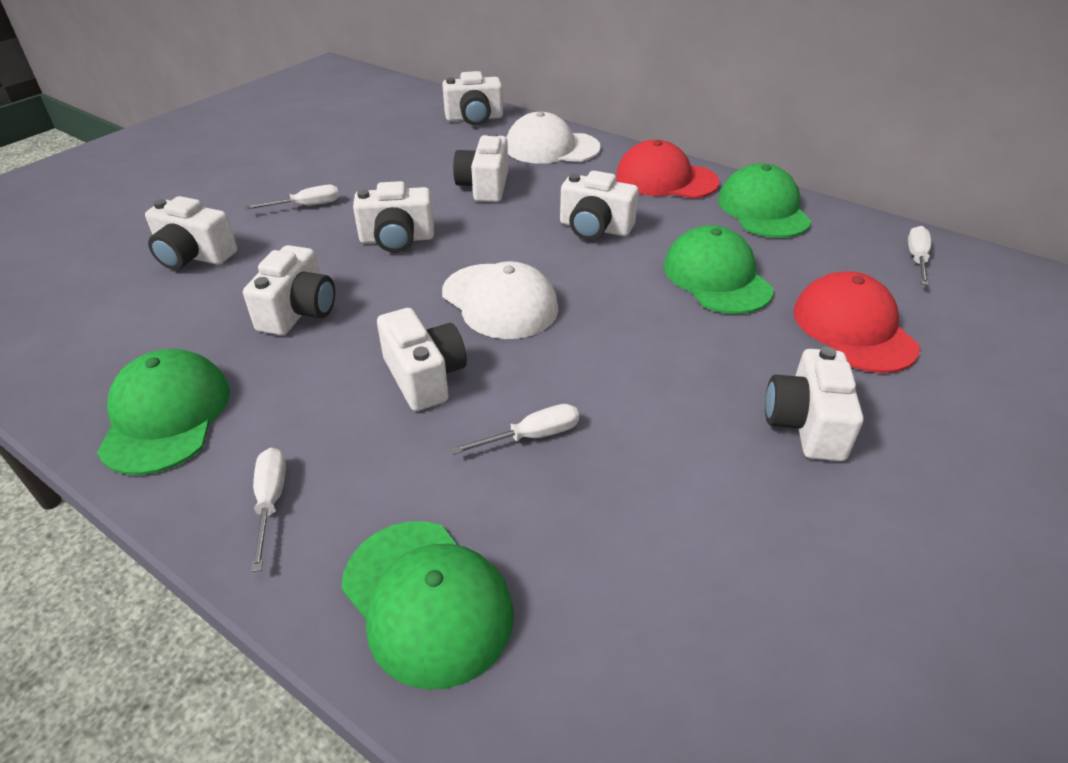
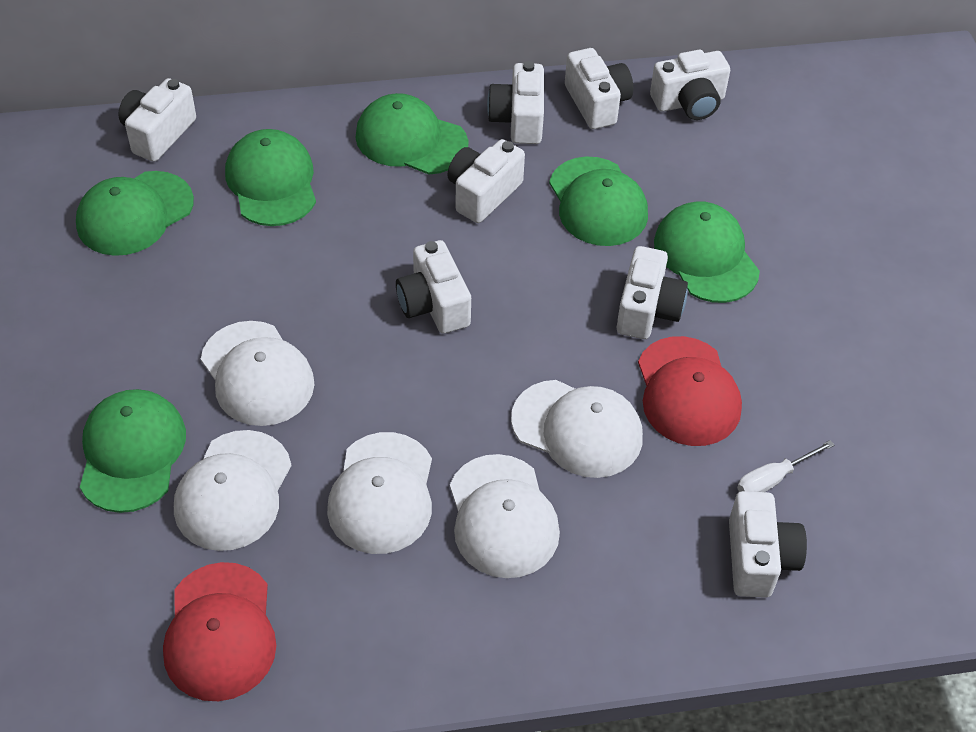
green cap: 4 -> 6
white cap: 2 -> 5
white screwdriver: 4 -> 1

